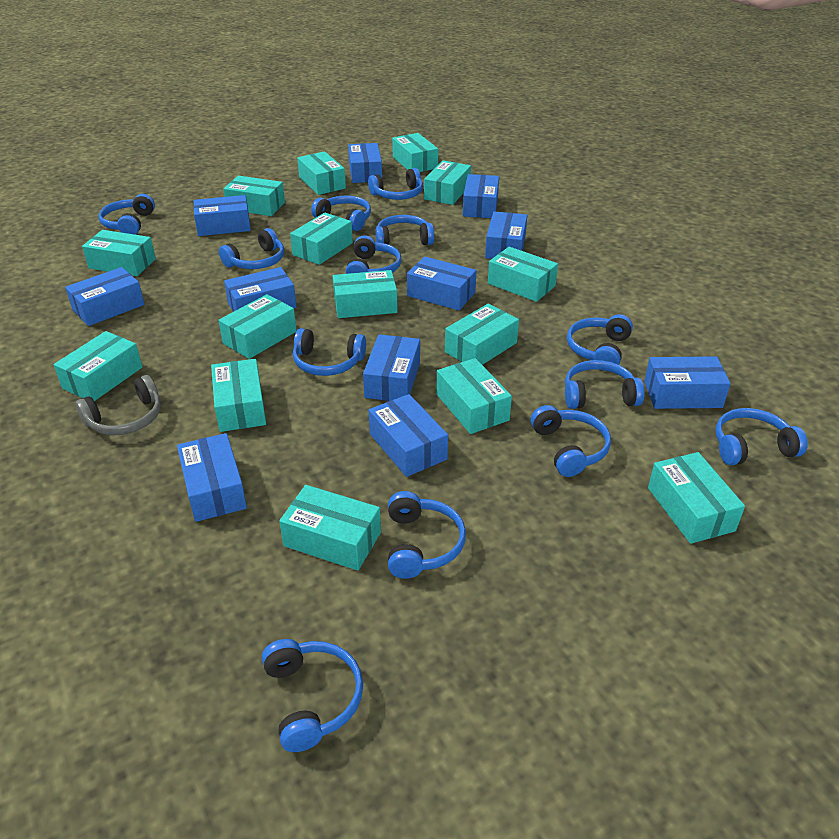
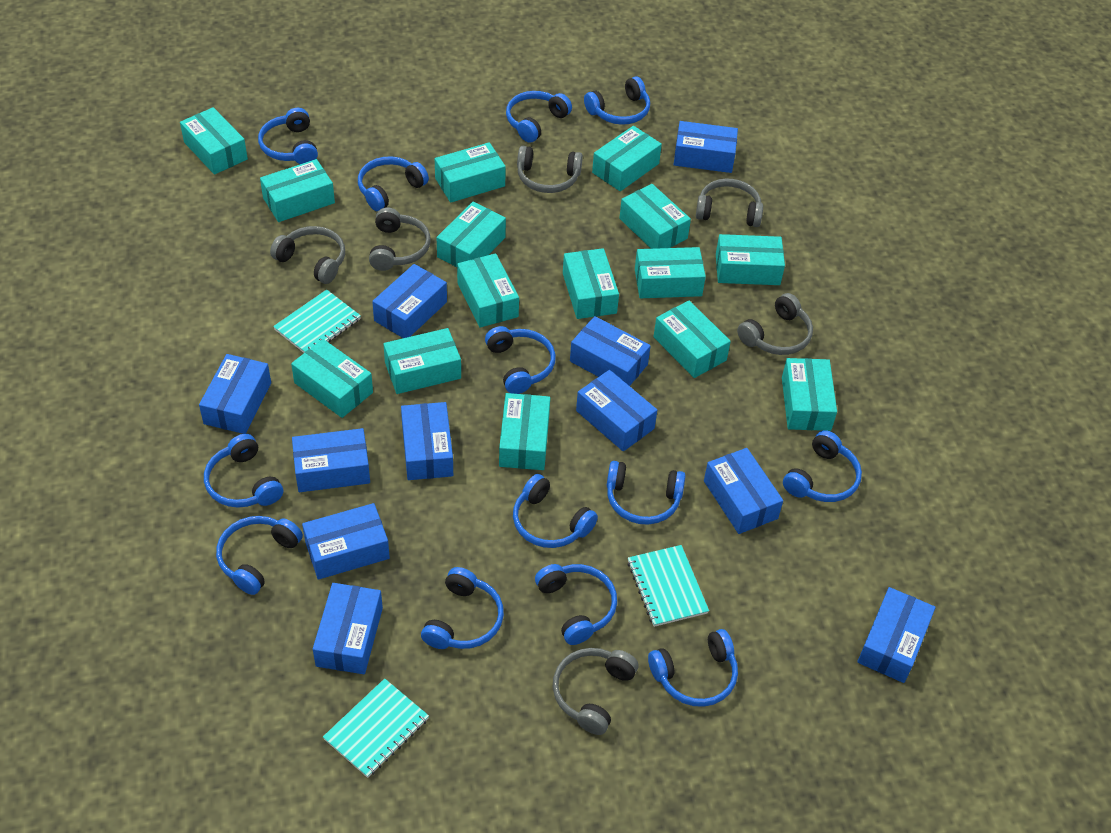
grey headphones: 1 -> 6
turquoise notebook: 0 -> 3

